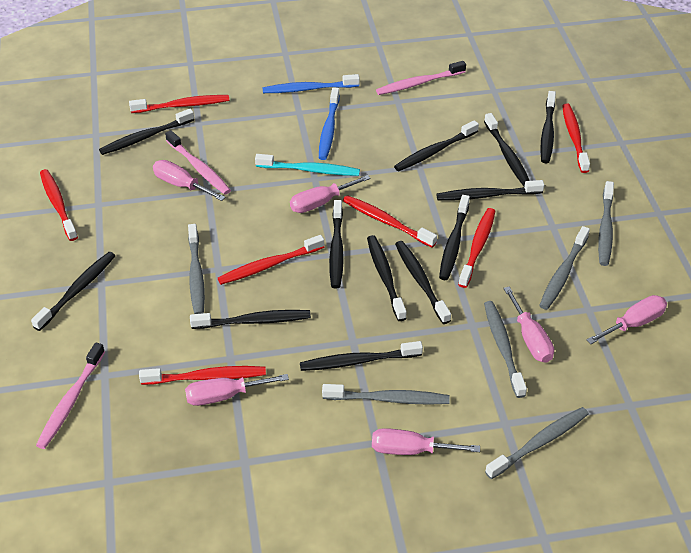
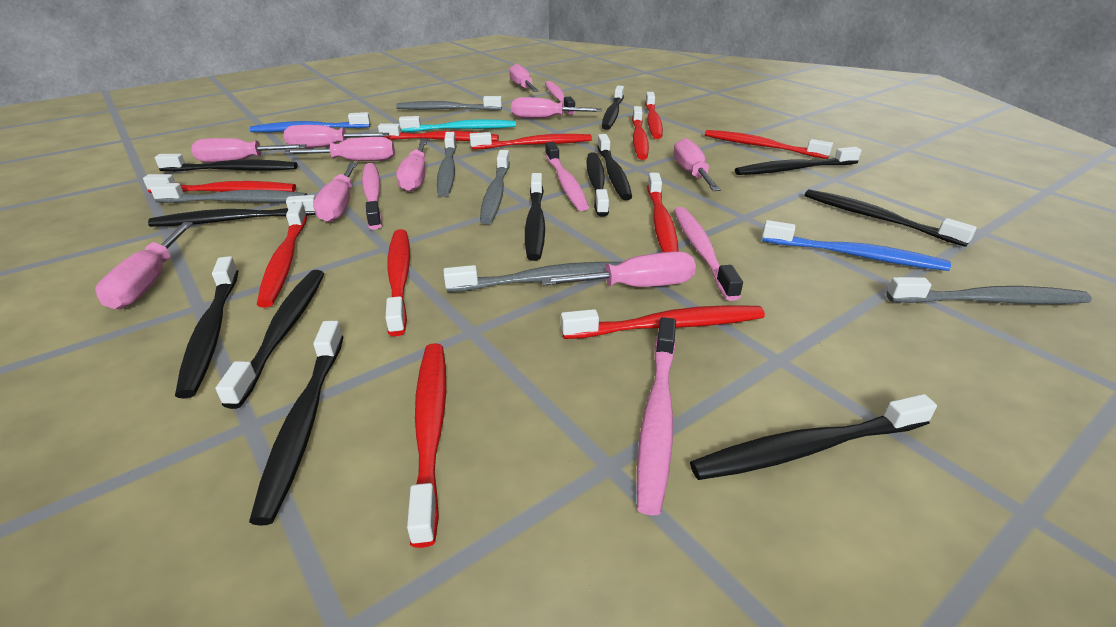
pink screwdriver: 6 -> 10
pink toothbrush: 3 -> 5
red toothbrush: 7 -> 11

